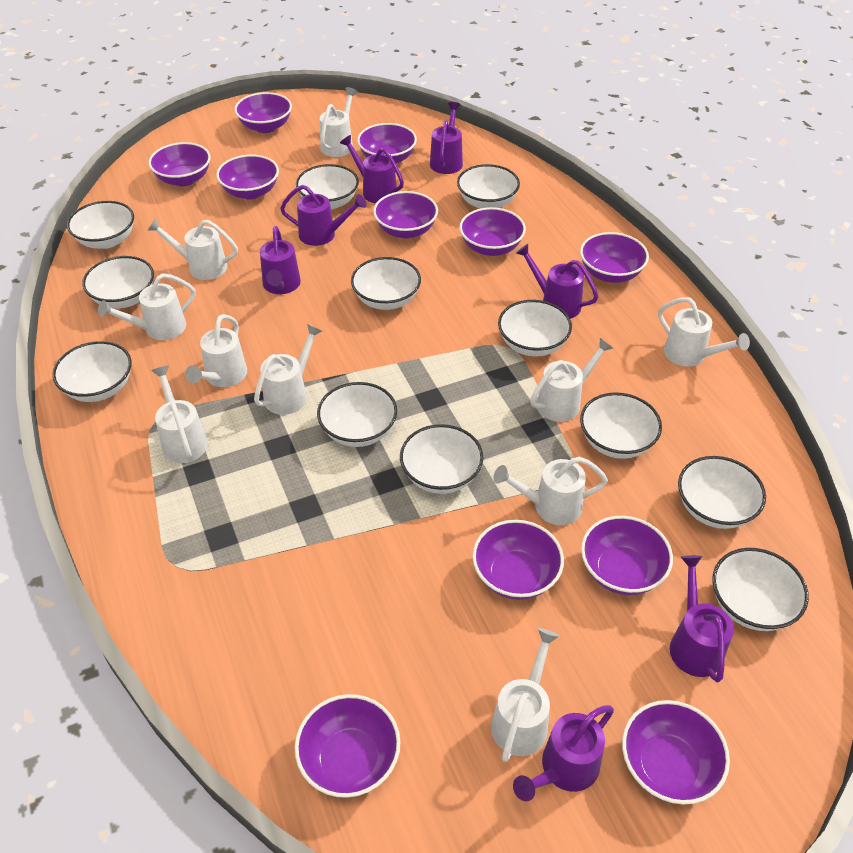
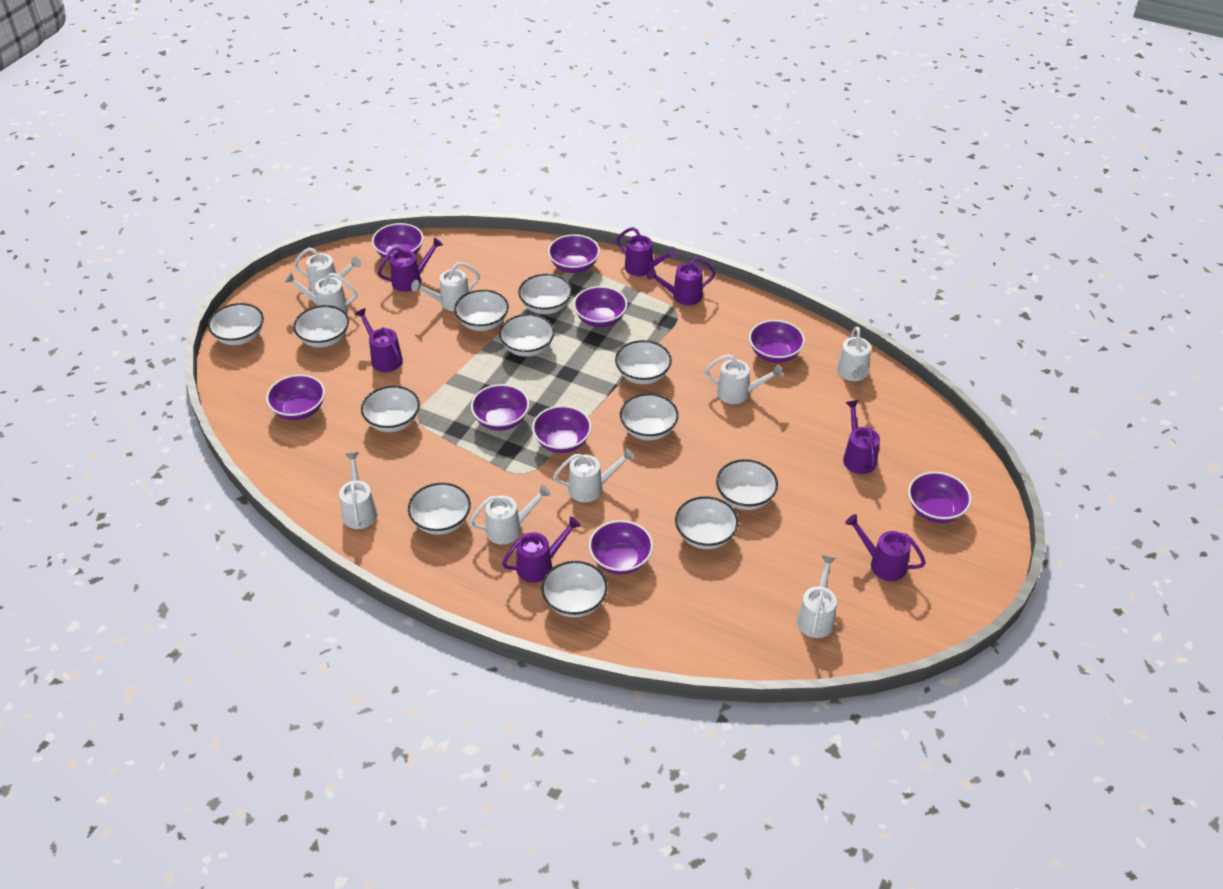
purple bowl: 11 -> 9
white watering can: 10 -> 9

